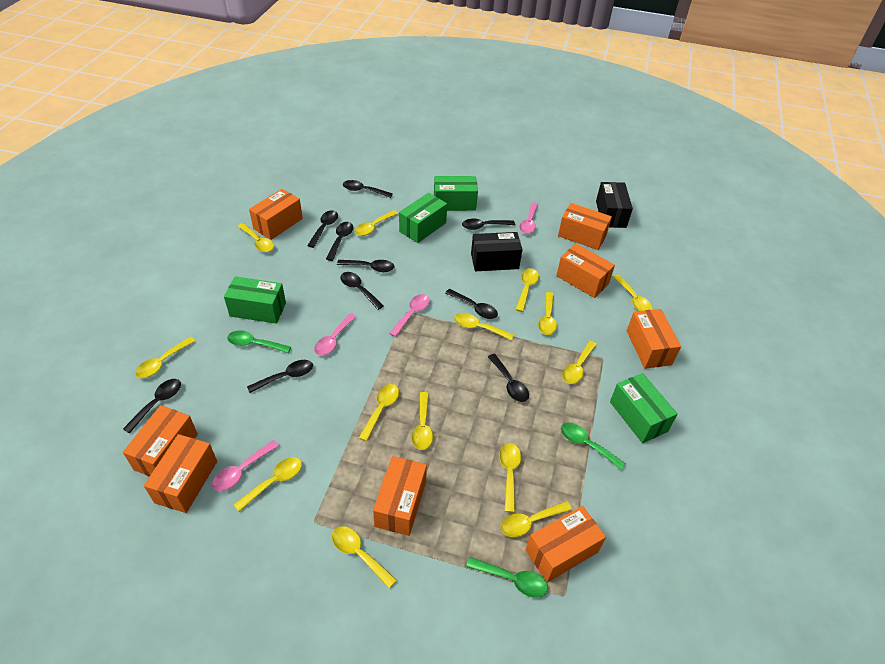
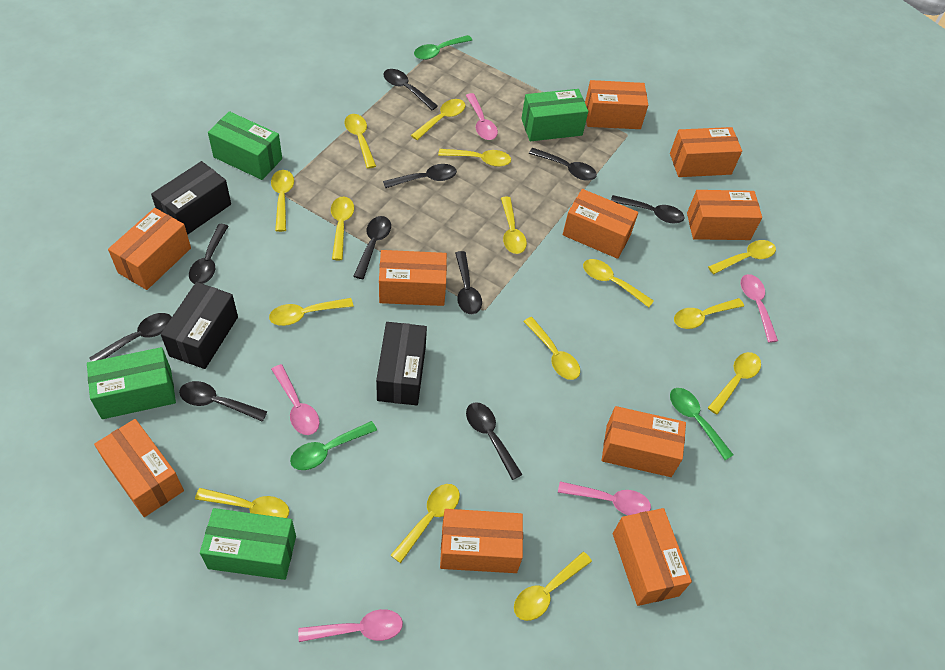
black box: 2 -> 3
orange box: 8 -> 10
pink spoon: 4 -> 5
yellow spoon: 14 -> 15

